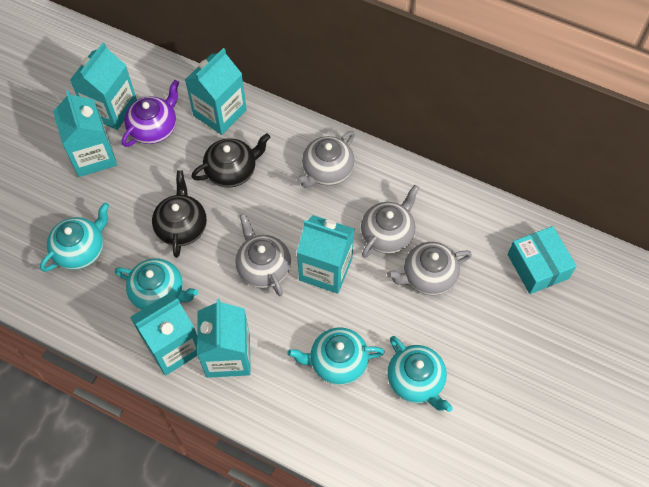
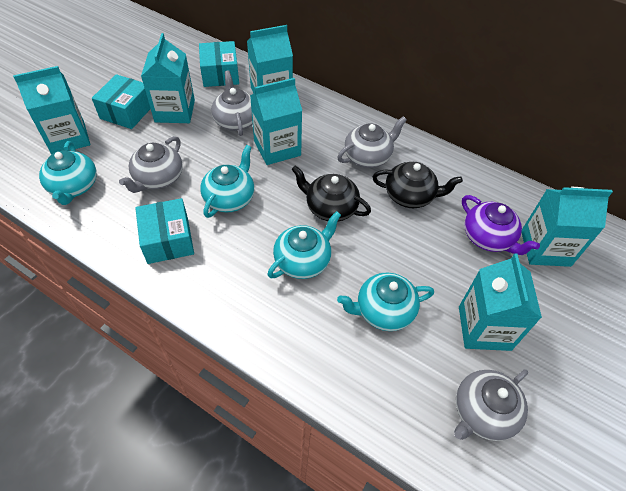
turquoise box: 1 -> 3

